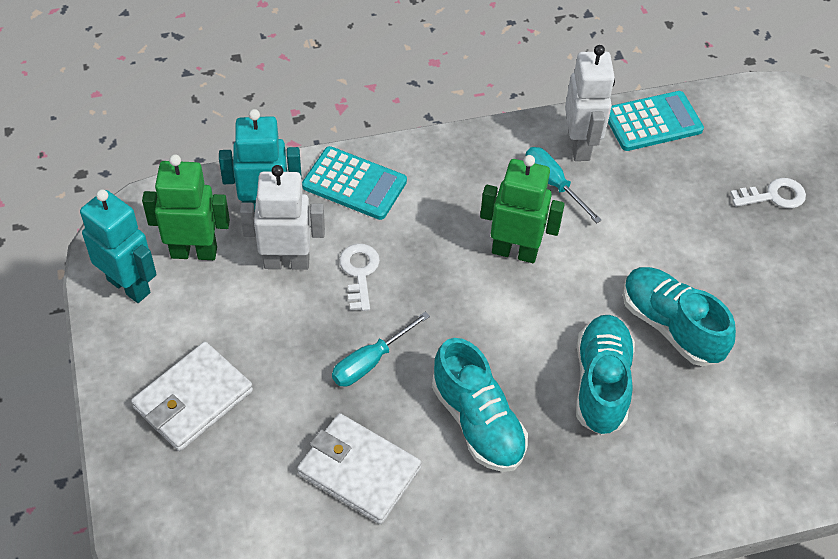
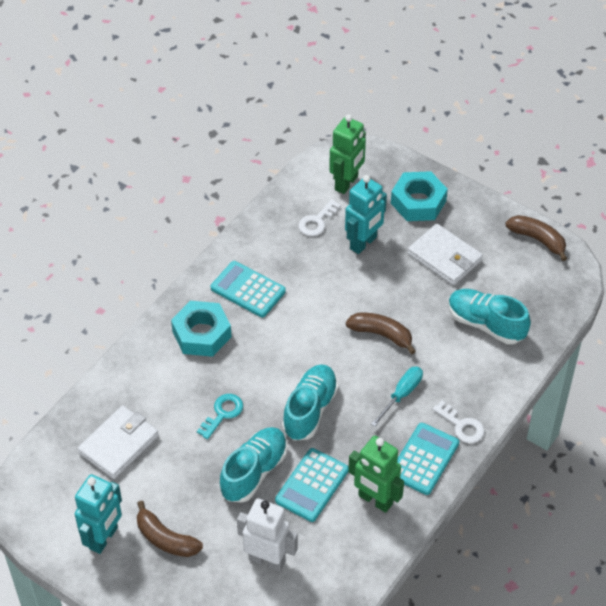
brown banana: 0 -> 3
turquoise calculator: 2 -> 3
turquoise key: 0 -> 1
turquoise nut: 0 -> 2
turquoise screwdriver: 2 -> 1
white robot: 2 -> 1

